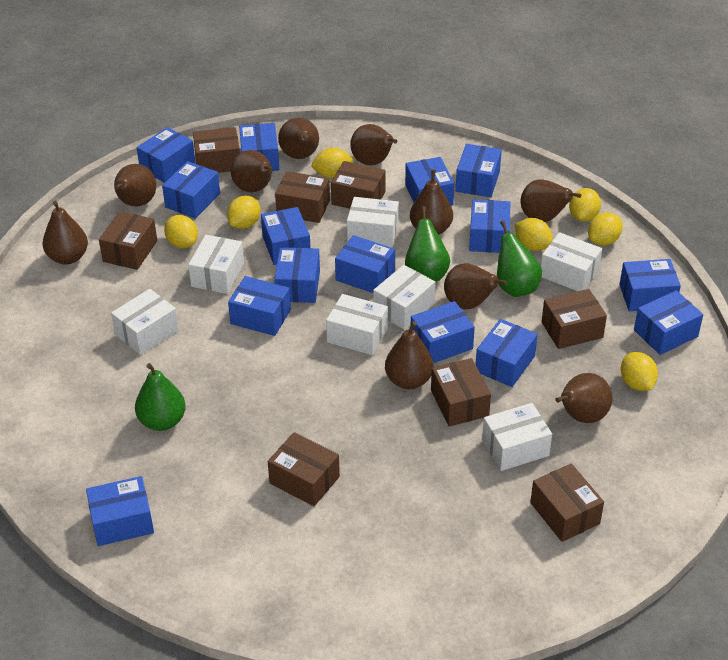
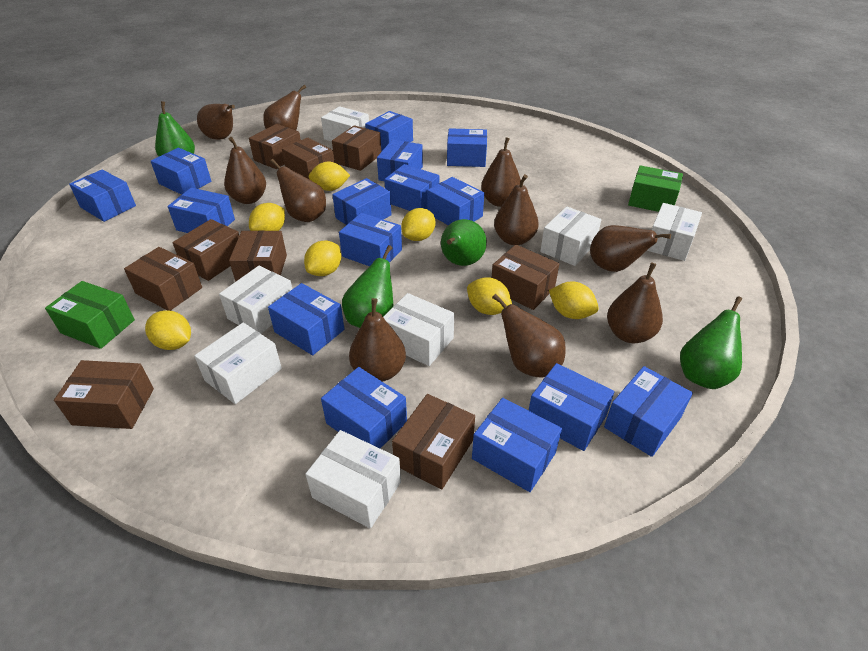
brown box: 8 -> 9
green box: 0 -> 2
green pear: 3 -> 4

